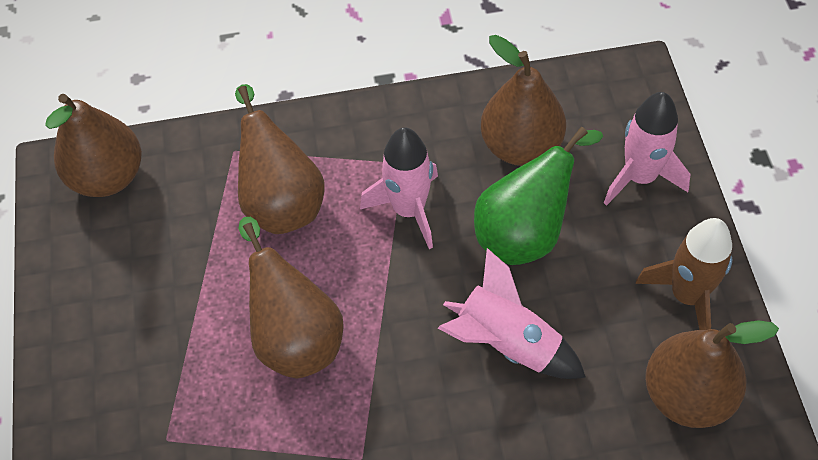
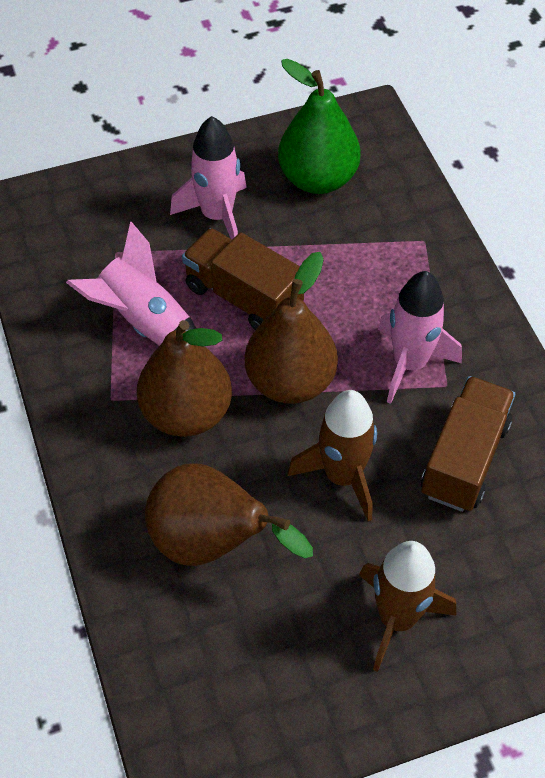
brown pear: 5 -> 3
brown rocket: 1 -> 2
brown truck: 0 -> 2

